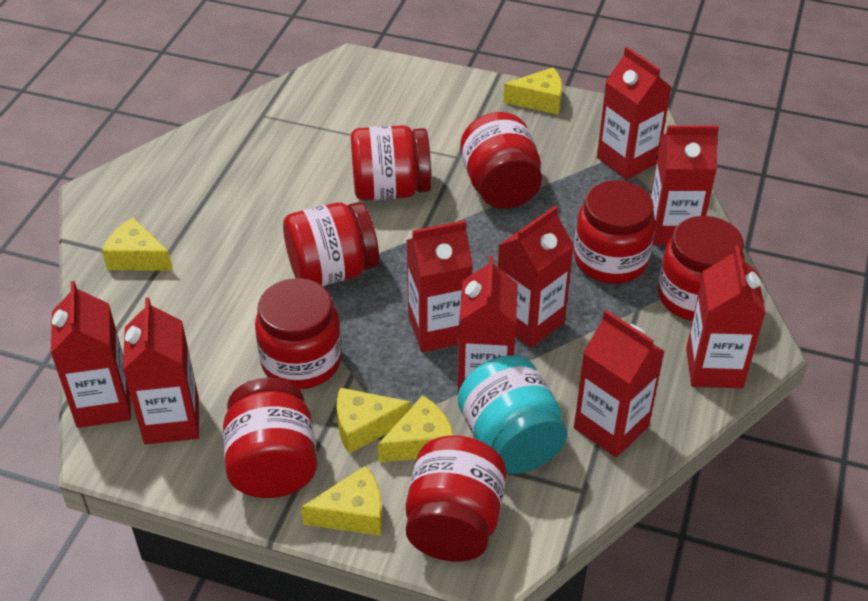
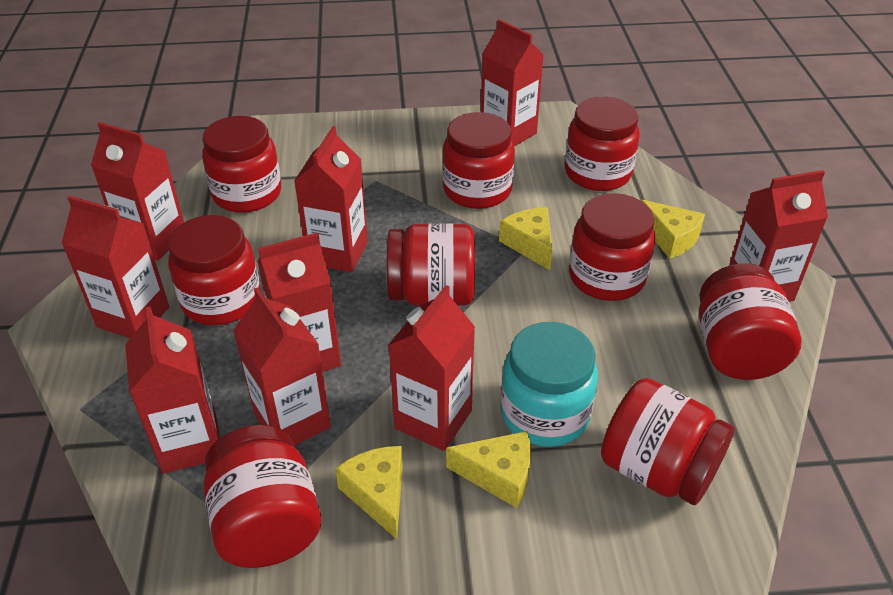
red jar: 8 -> 9
yellow cheese: 5 -> 4

